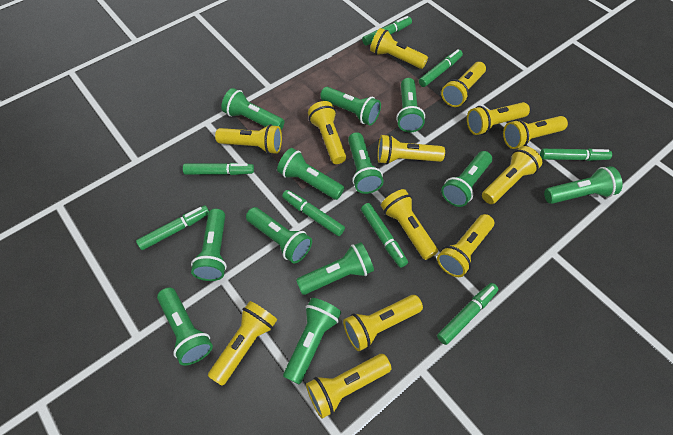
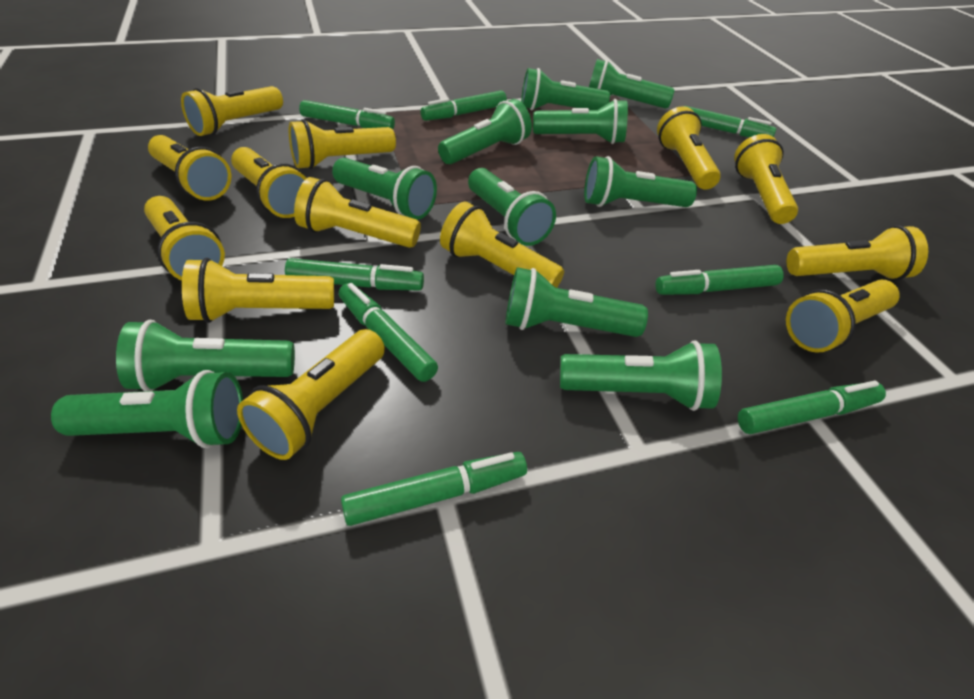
green flashlight: 12 -> 11

